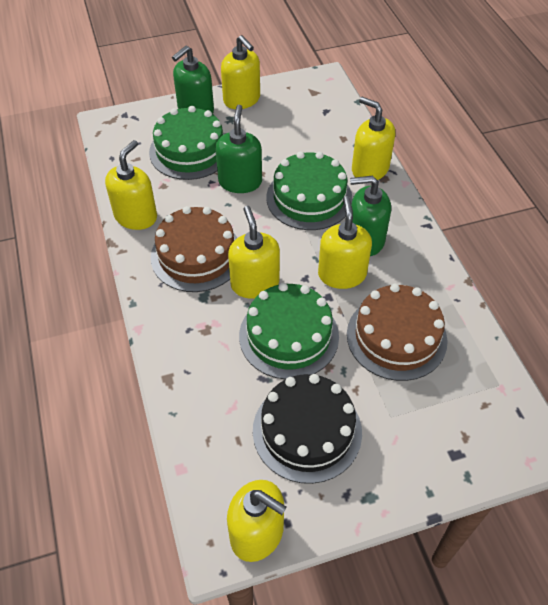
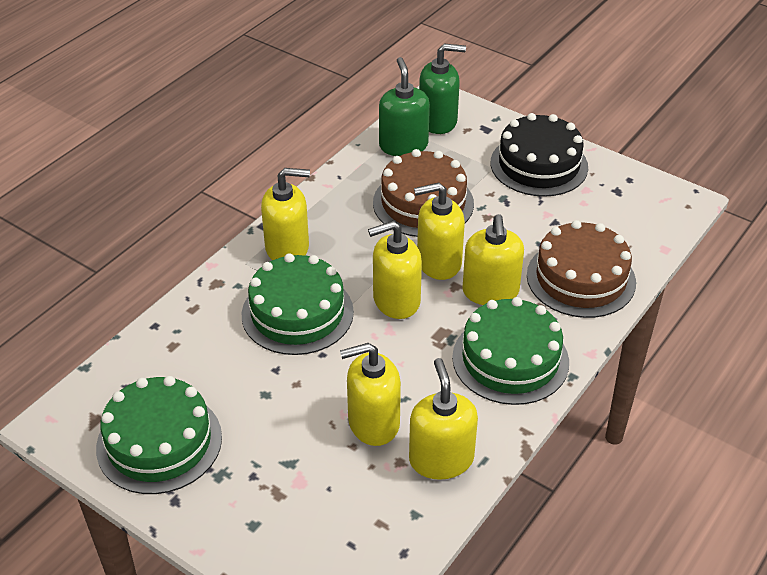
green soap dispenser: 3 -> 2

